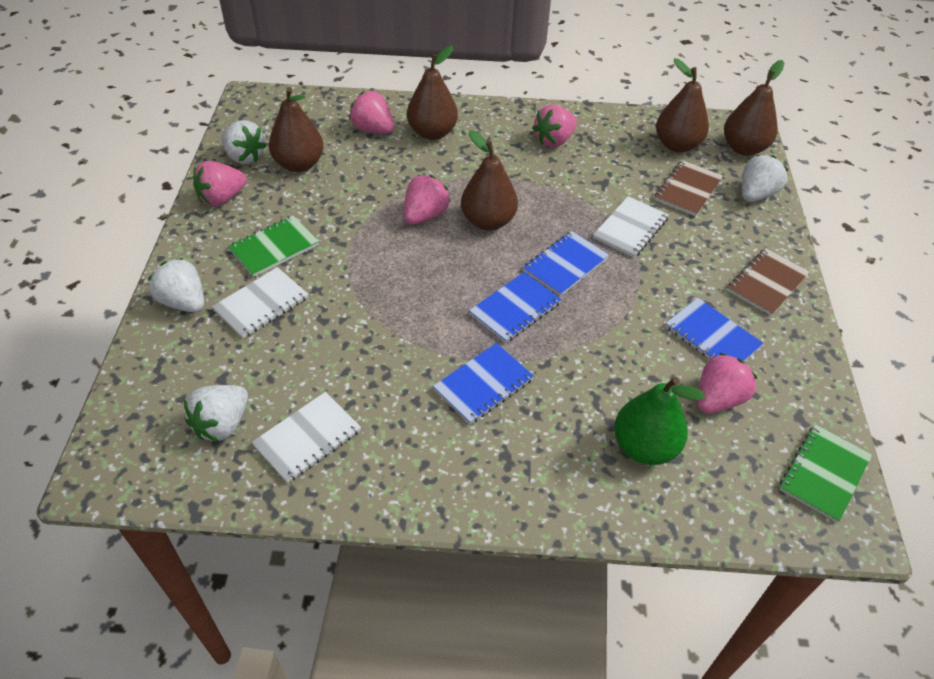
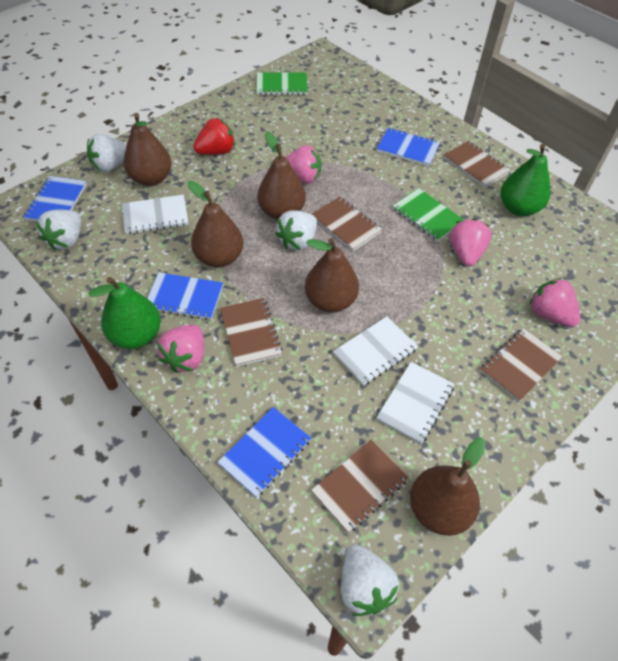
brown notebook: 2 -> 5
green pear: 1 -> 2
pink strawberry: 5 -> 4
red strawberry: 0 -> 1

